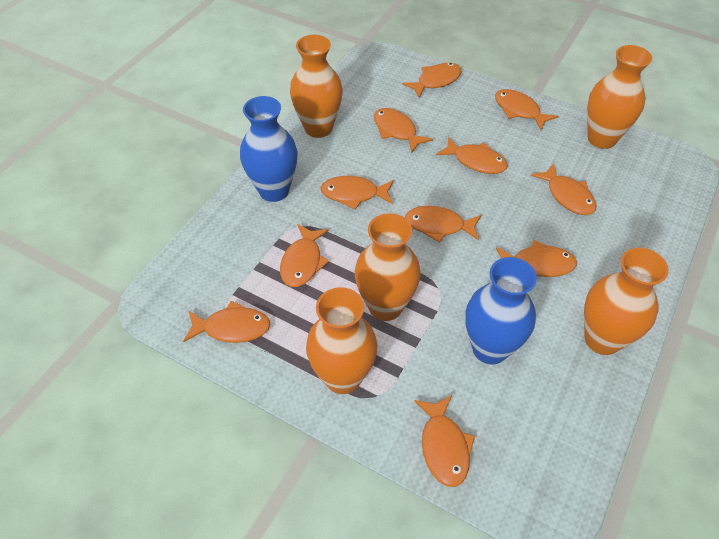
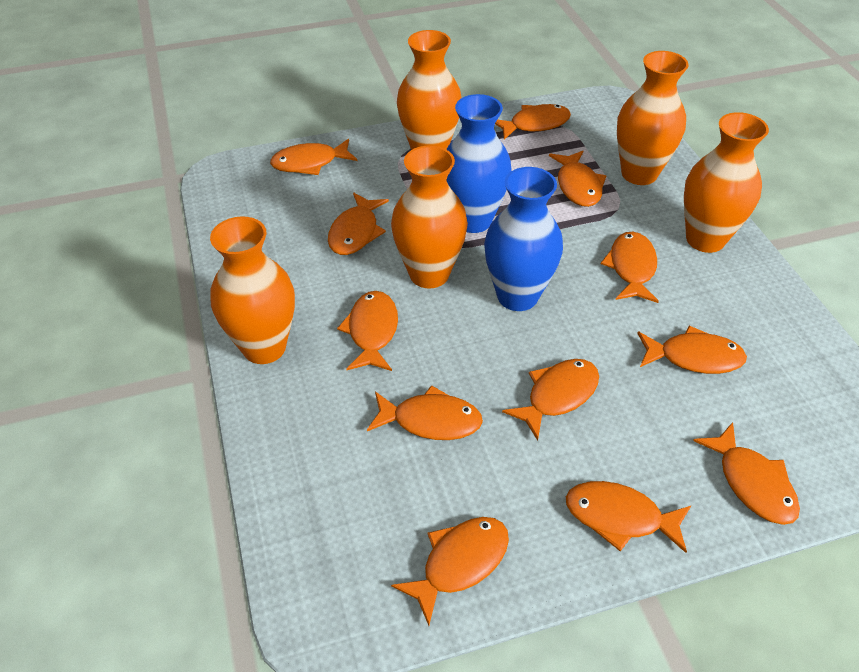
orange fish: 11 -> 12

